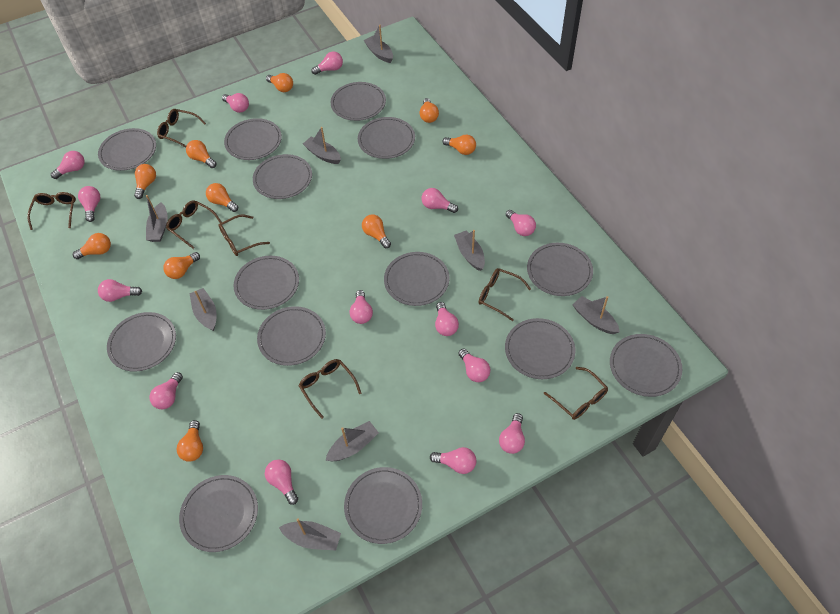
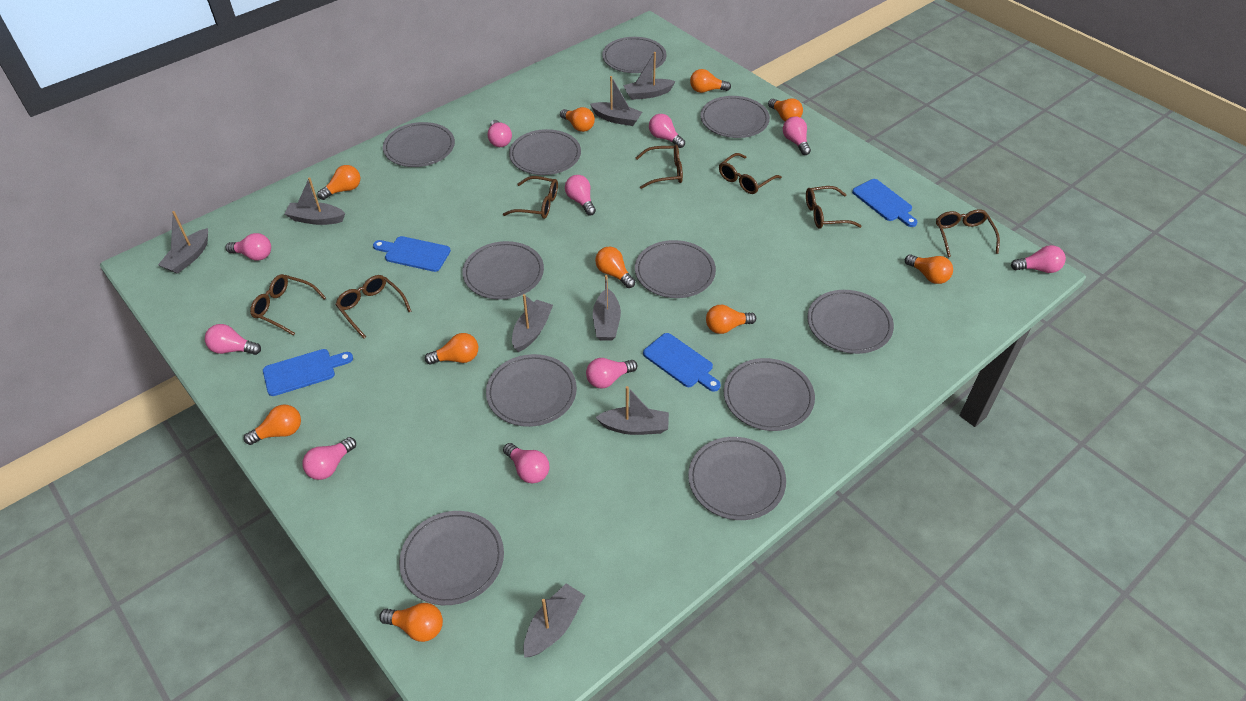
blue cutting board: 0 -> 4
grey plate: 14 -> 11
pink light bulb: 14 -> 10

